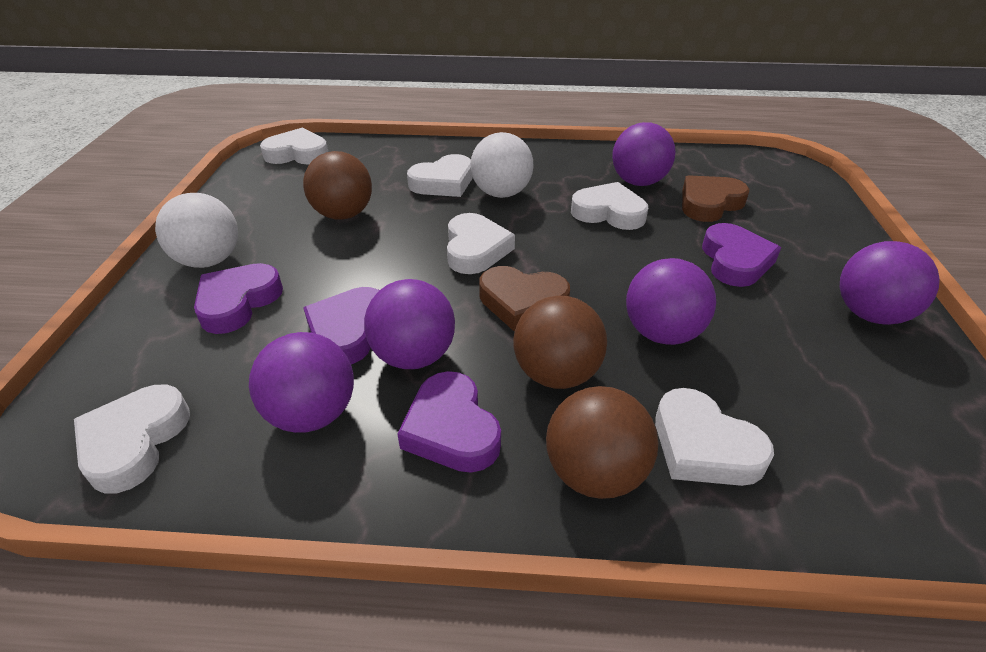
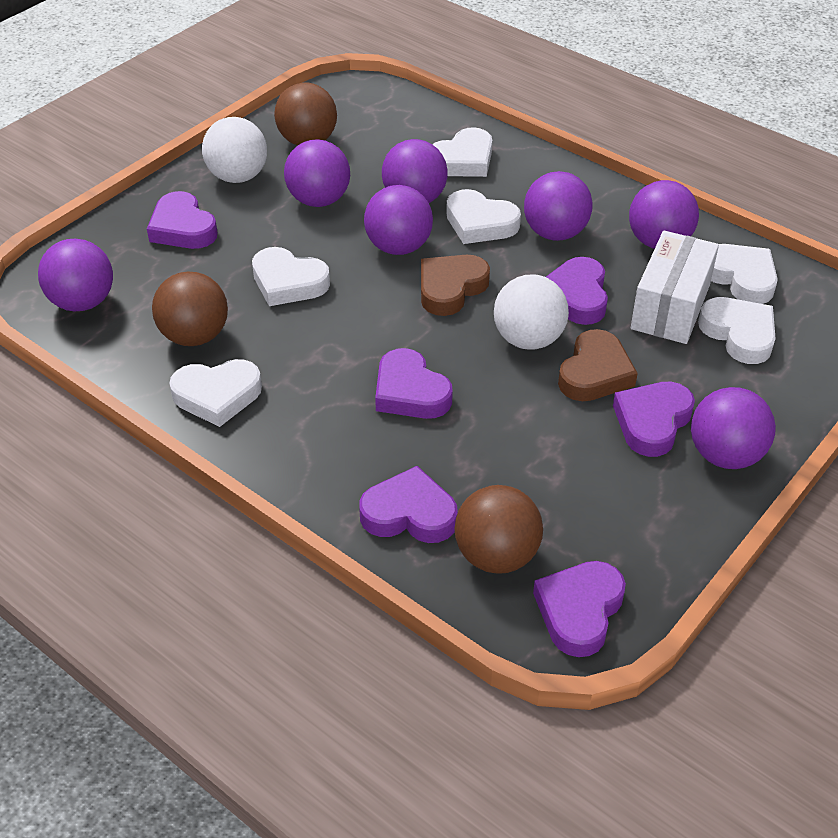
purple ball: 5 -> 7
purple heart: 4 -> 6
white box: 0 -> 1

